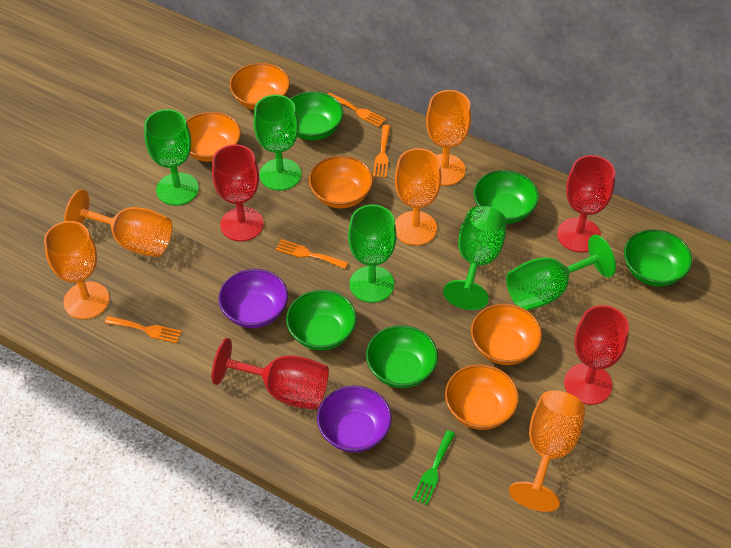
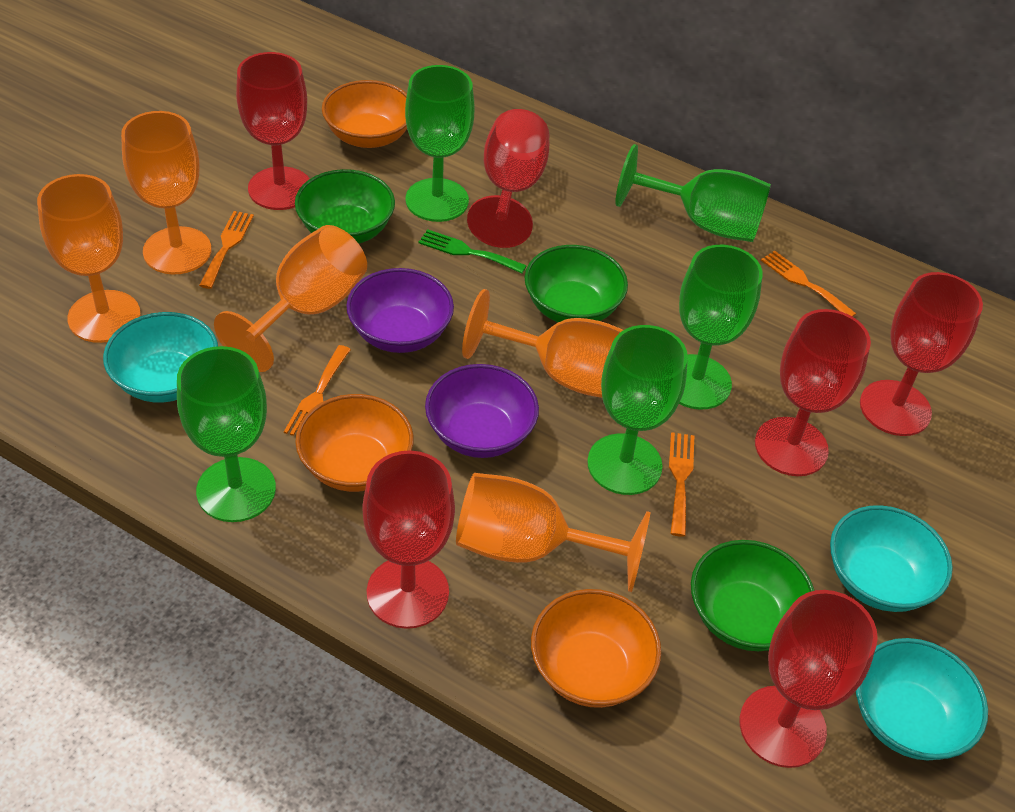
green bowl: 5 -> 3
orange bowl: 5 -> 3
red goblet: 4 -> 6
turquoise bowl: 0 -> 3

